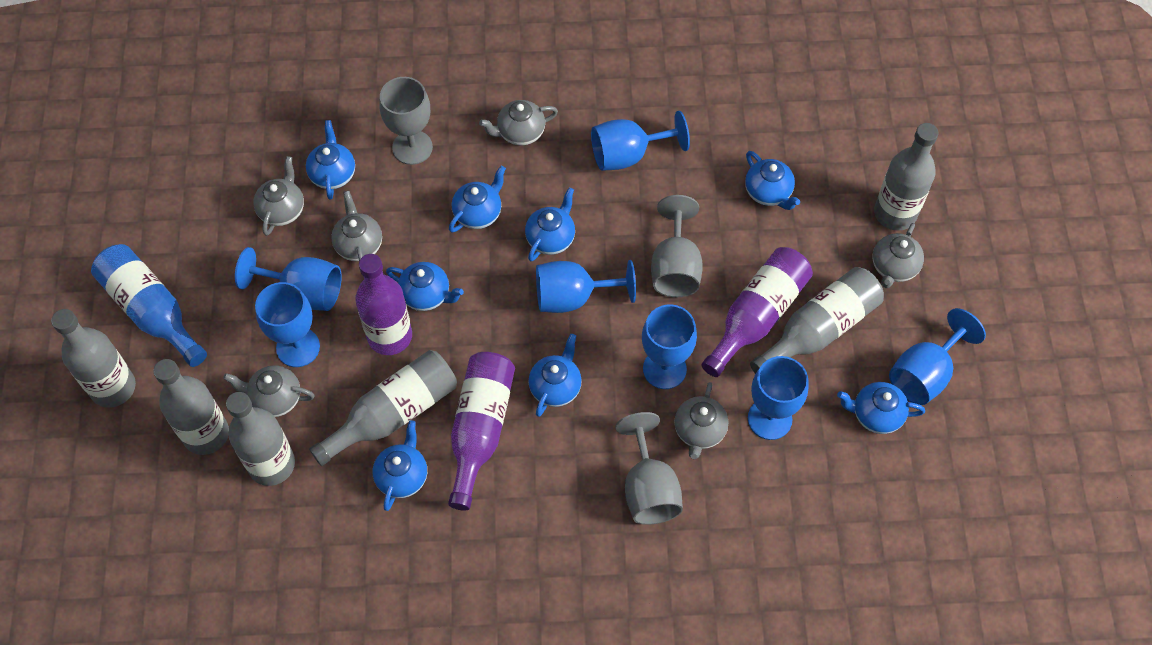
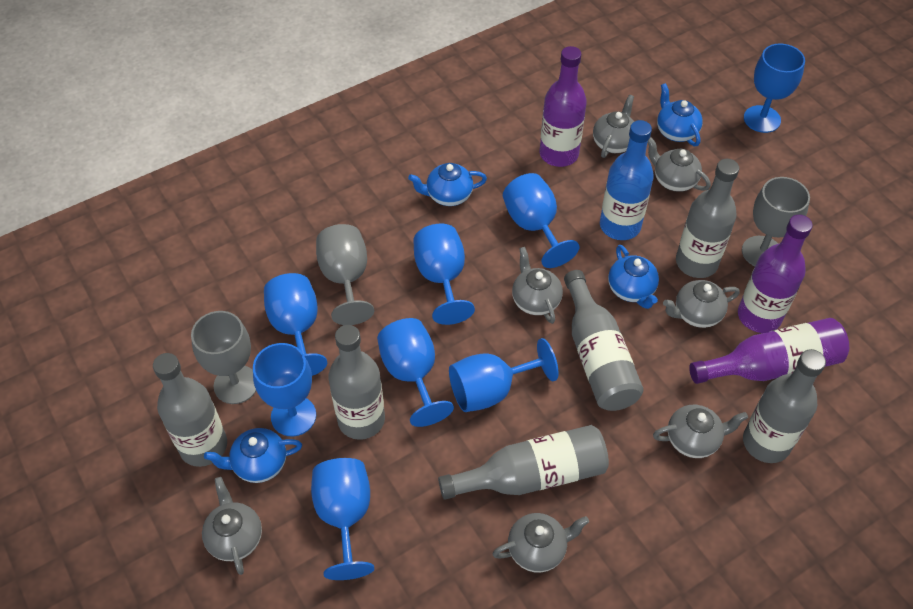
blue goblet: 7 -> 8
blue teapot: 8 -> 4
grey teapot: 6 -> 7

